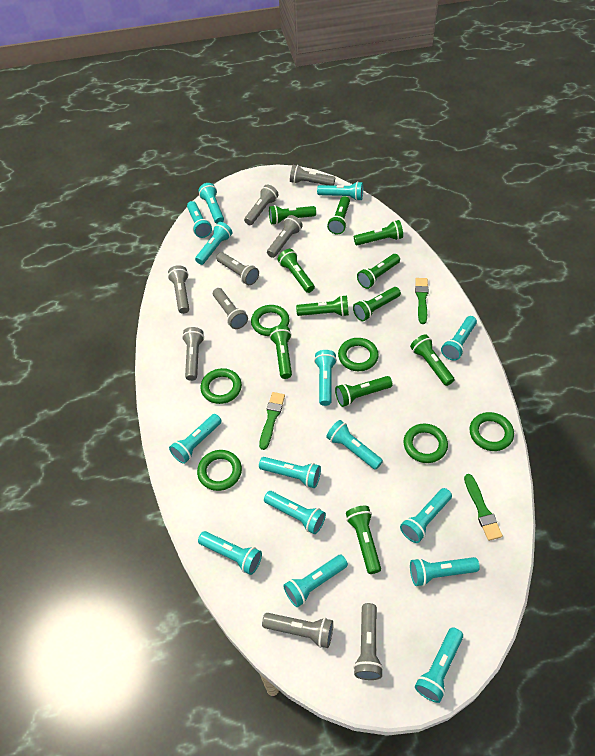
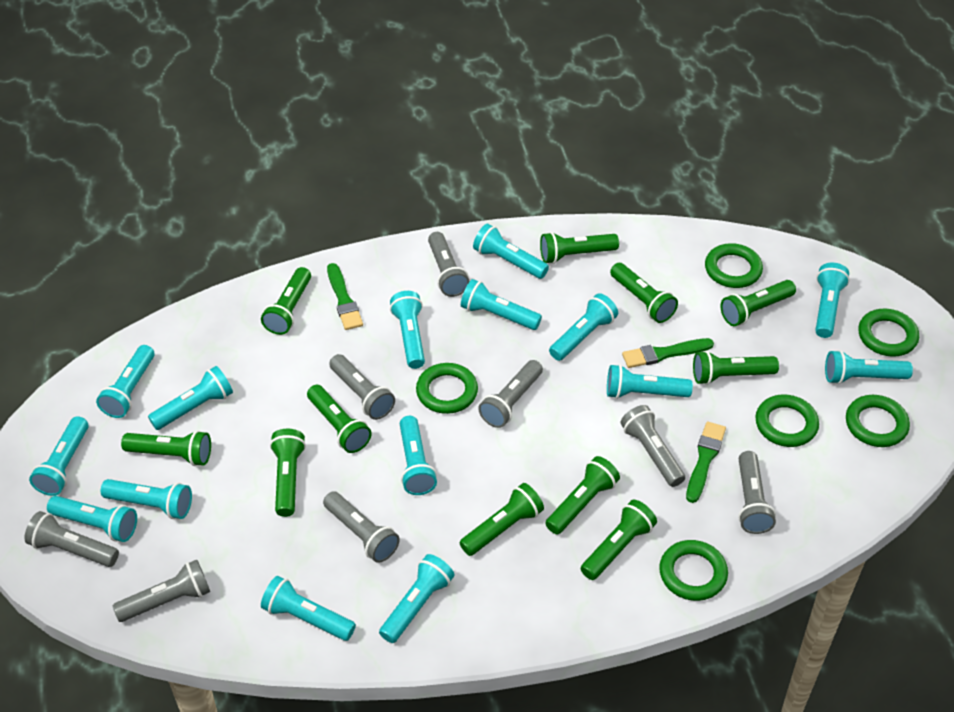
grey flashlight: 9 -> 8

